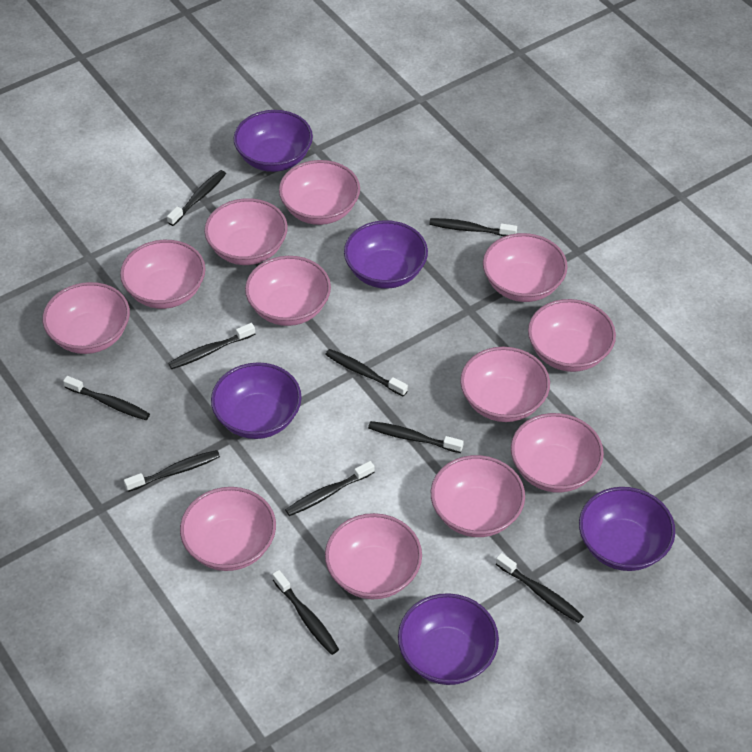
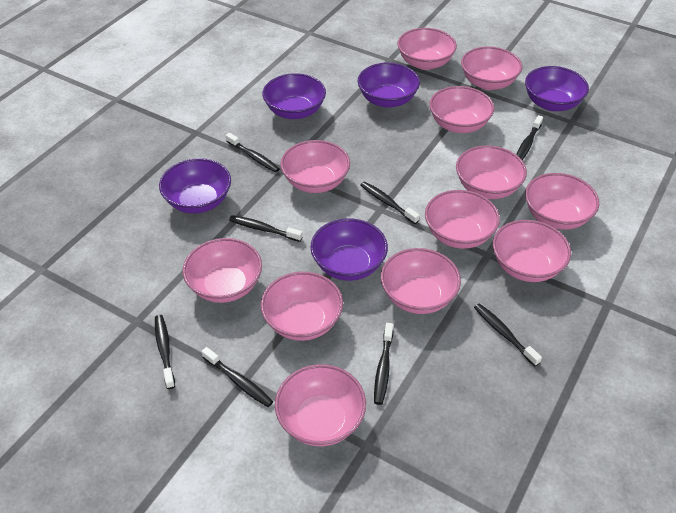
black toothbrush: 10 -> 8

